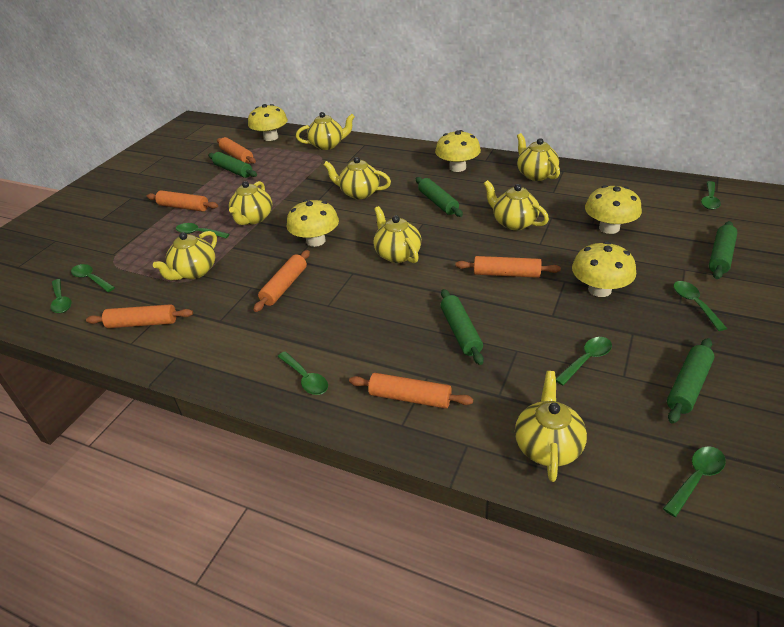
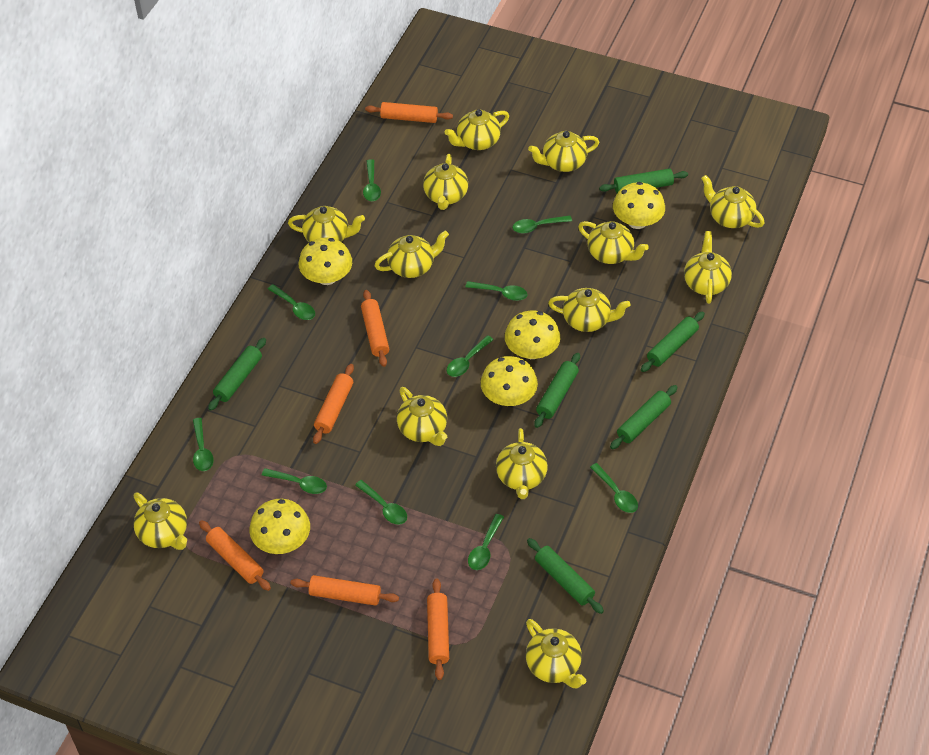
green rolling pin: 5 -> 6
green spoon: 8 -> 10
yellow teapot: 8 -> 13

